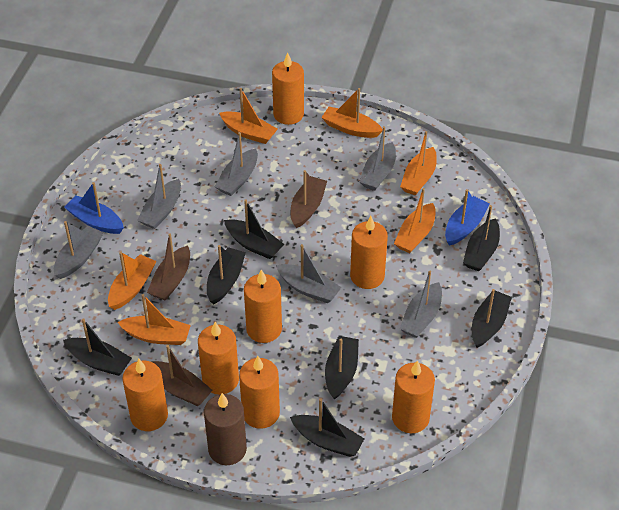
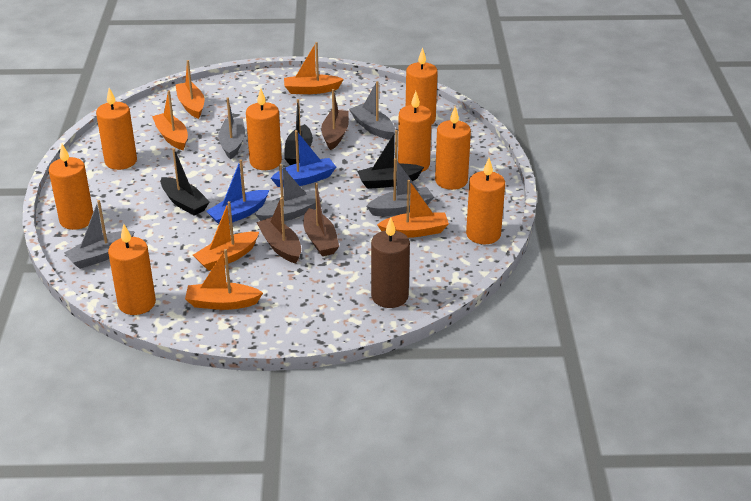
black boat: 7 -> 3
grey boat: 6 -> 5
orange candle: 7 -> 8

